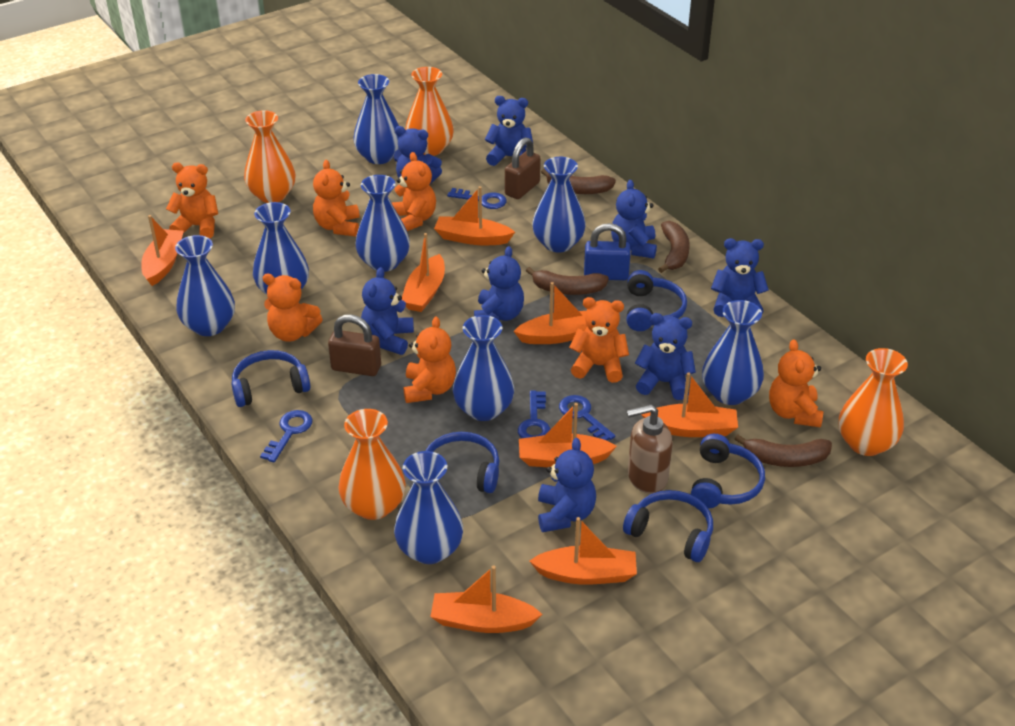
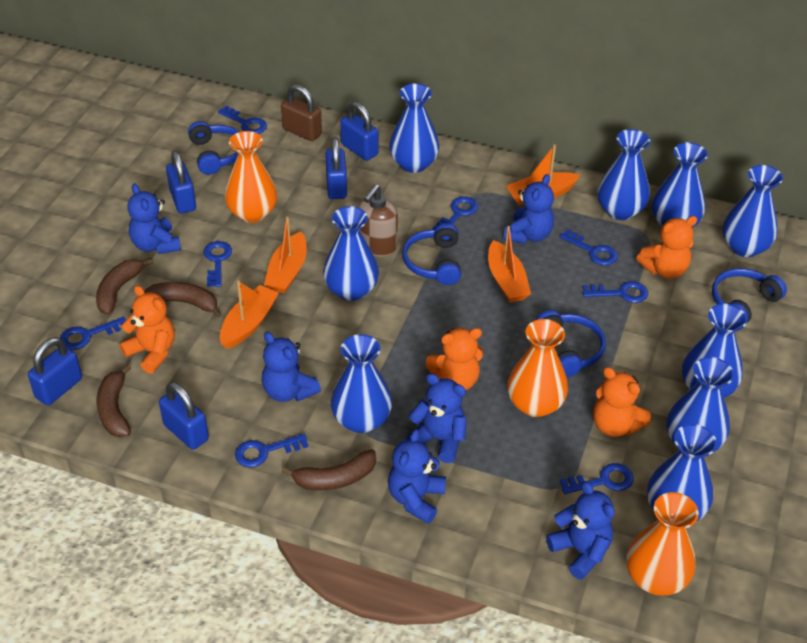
blue headphones: 5 -> 4
blue key: 4 -> 8
blue padlock: 1 -> 5
blue teddy bear: 8 -> 6
blue vase: 8 -> 9
brown padlock: 2 -> 1
orange boat: 8 -> 4
orange teddy bear: 7 -> 4
orange vase: 4 -> 3

